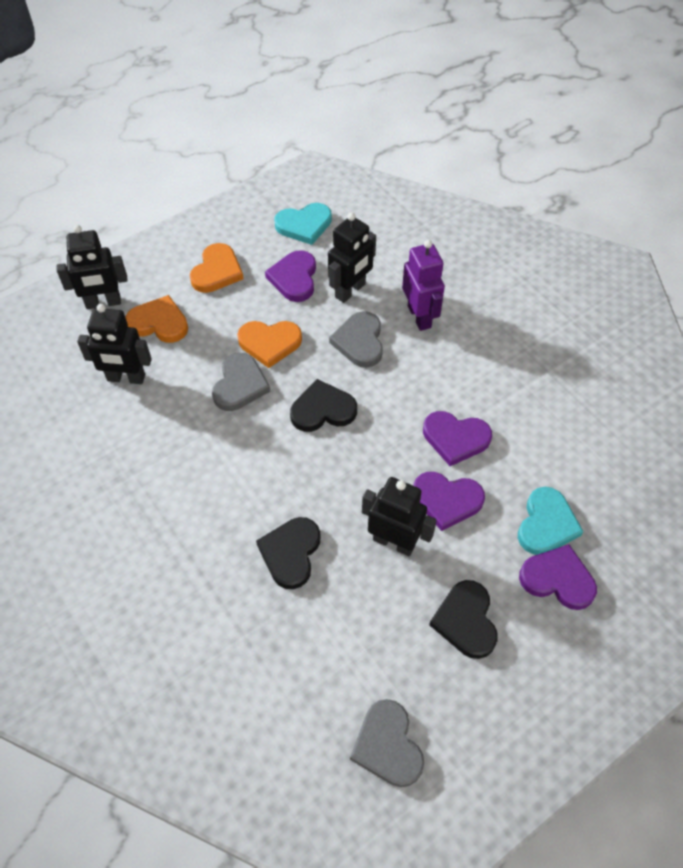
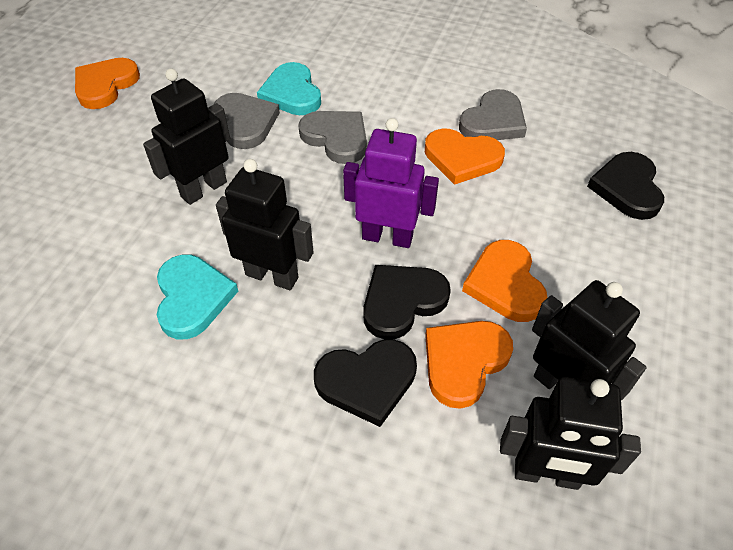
orange heart: 3 -> 4
purple heart: 4 -> 0

